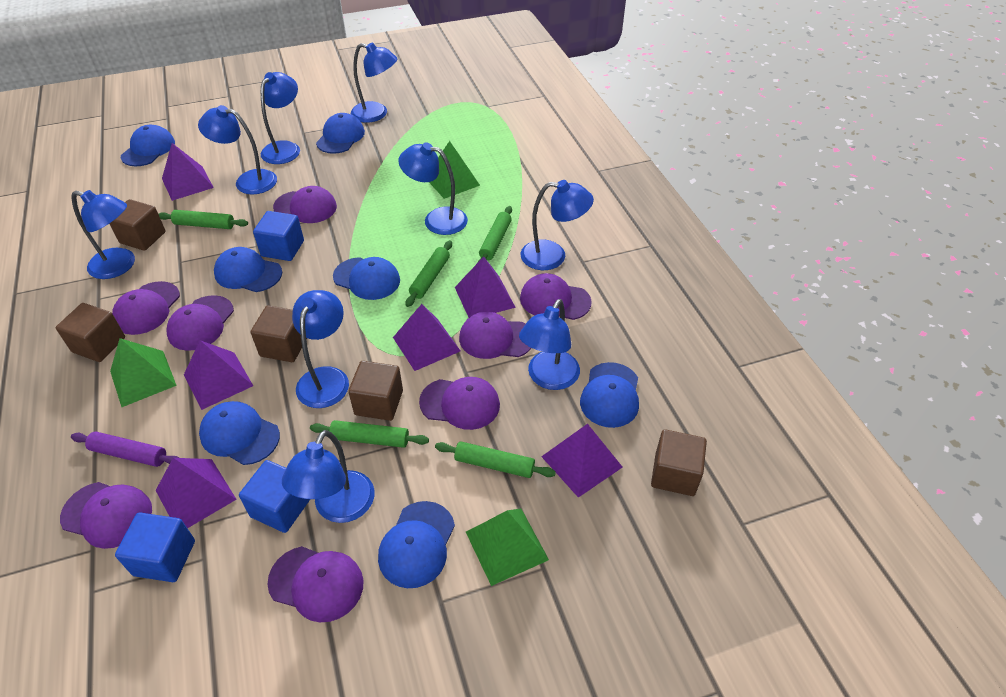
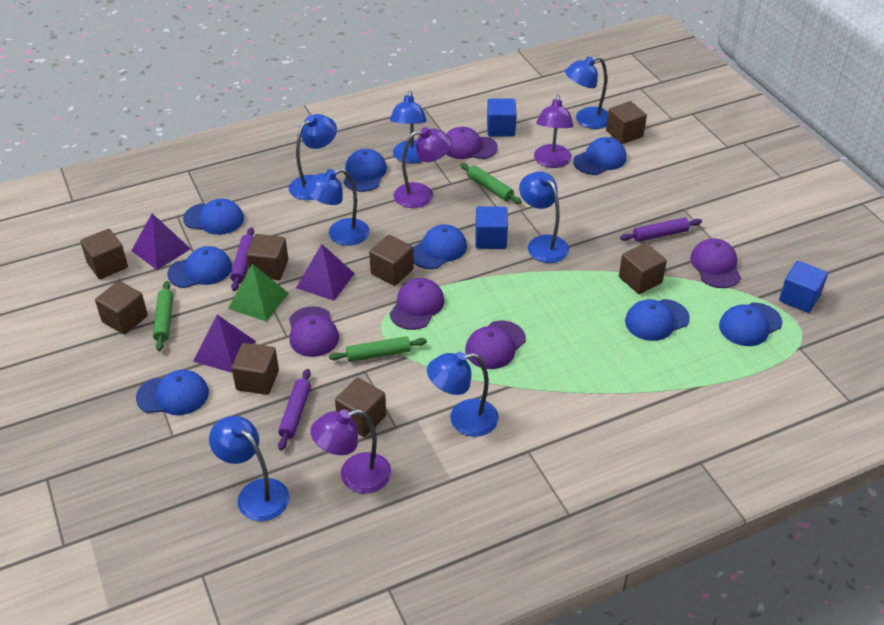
blue cap: 7 -> 8
blue lamp: 9 -> 7
brown cube: 5 -> 8
green pyramid: 3 -> 1
green rolling pin: 5 -> 3
purple cap: 8 -> 5
purple lamp: 0 -> 3
purple pyramid: 6 -> 3
purple rolling pin: 1 -> 3

